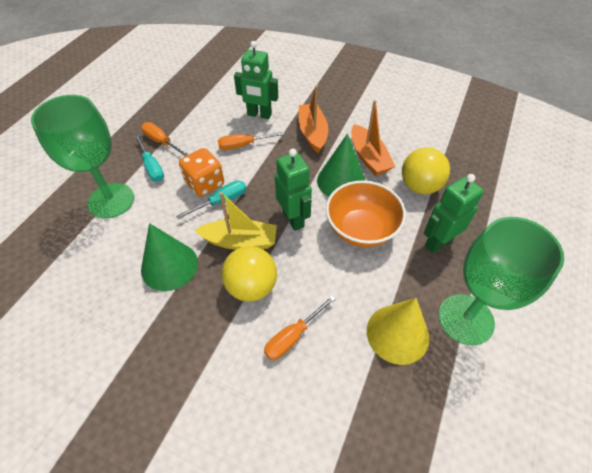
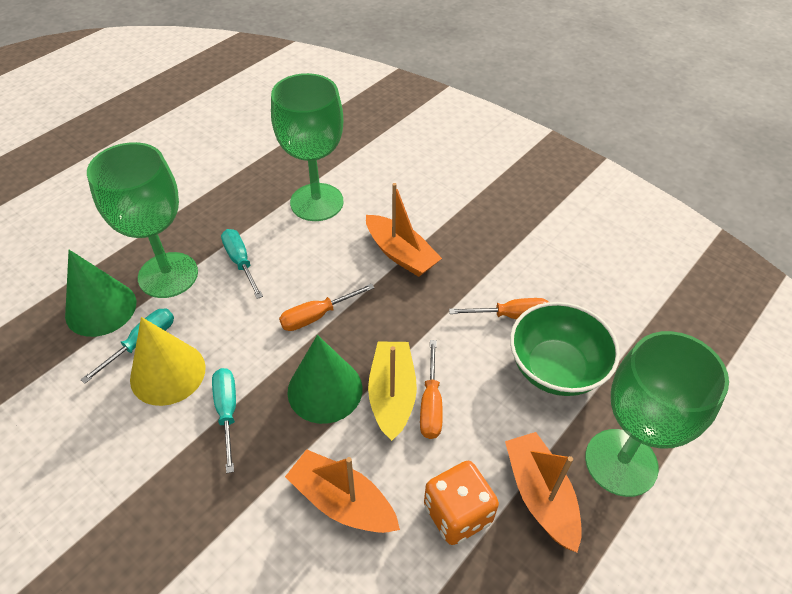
green bowl: 0 -> 1
green goblet: 2 -> 3
green robot: 3 -> 0
orange boat: 2 -> 3
orange bowl: 1 -> 0
turquoise screwdriver: 2 -> 3
yellow ball: 2 -> 0

